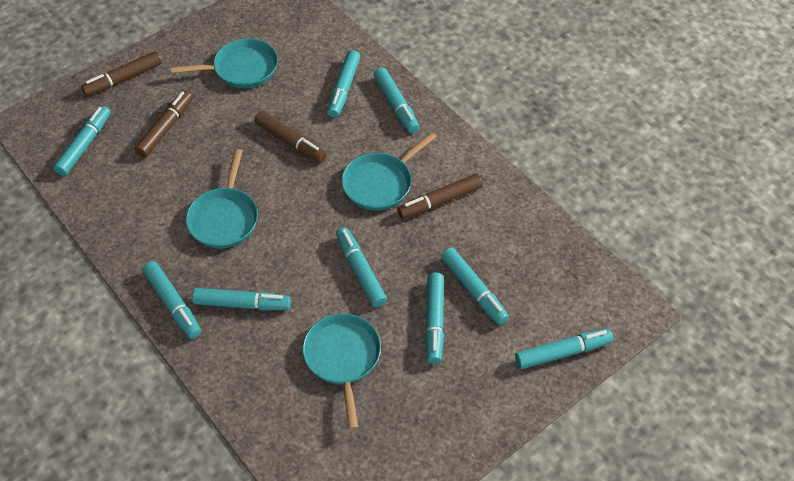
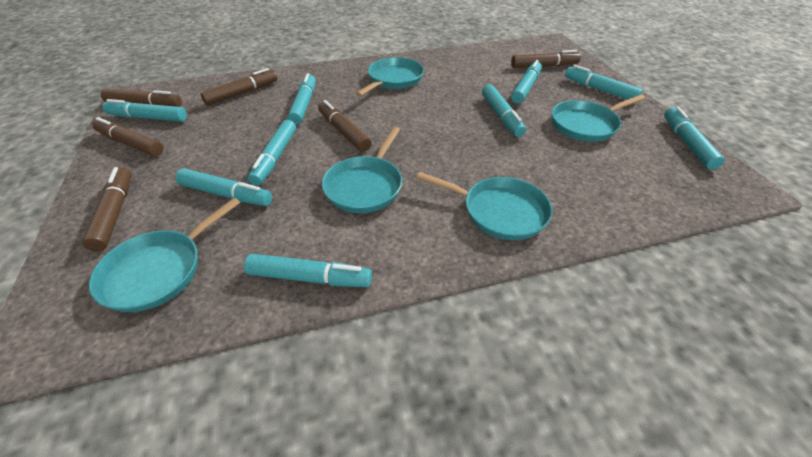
brown marker: 4 -> 6
turquoise pan: 4 -> 5

